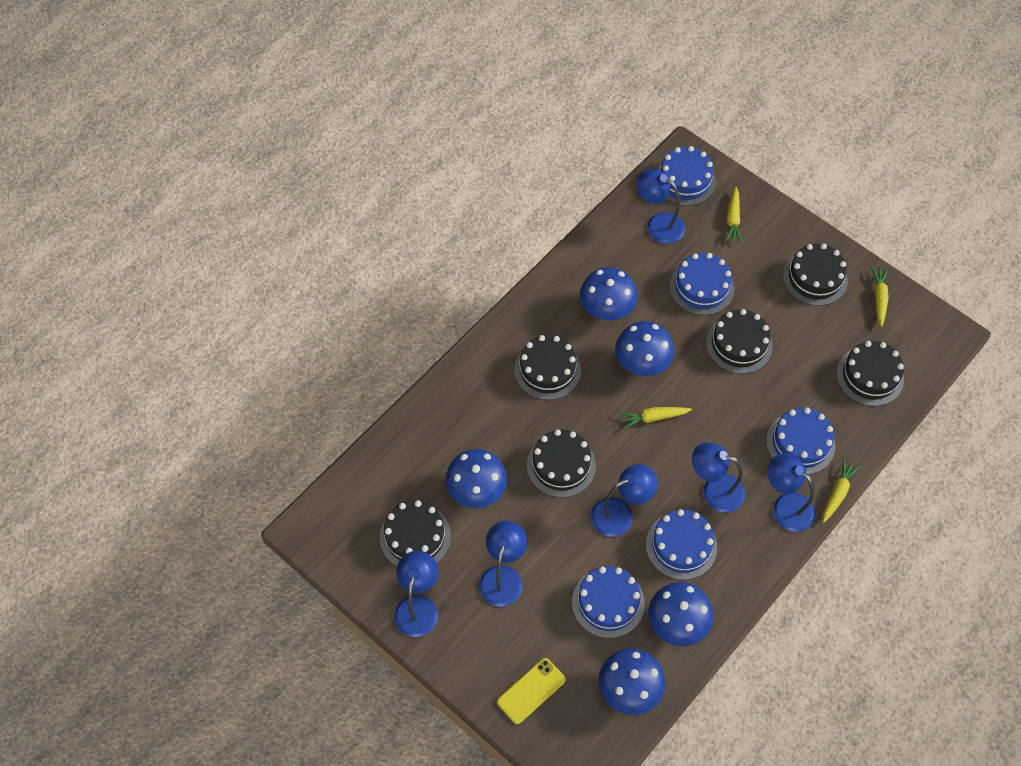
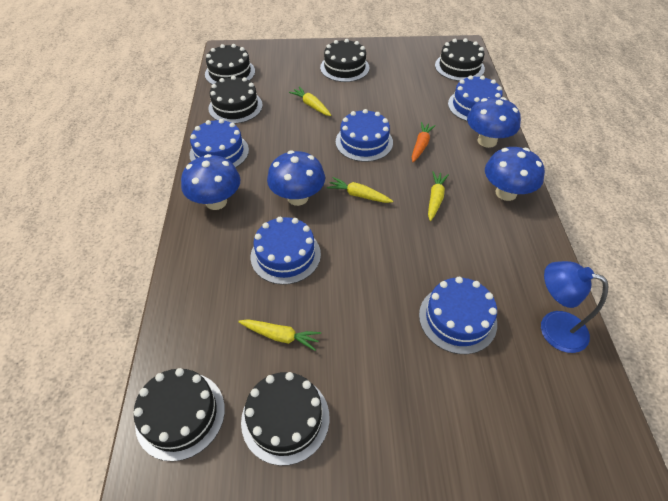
blue lamp: 6 -> 1
blue mushroom: 5 -> 4
orange carrot: 0 -> 1
yellow phone: 1 -> 0

